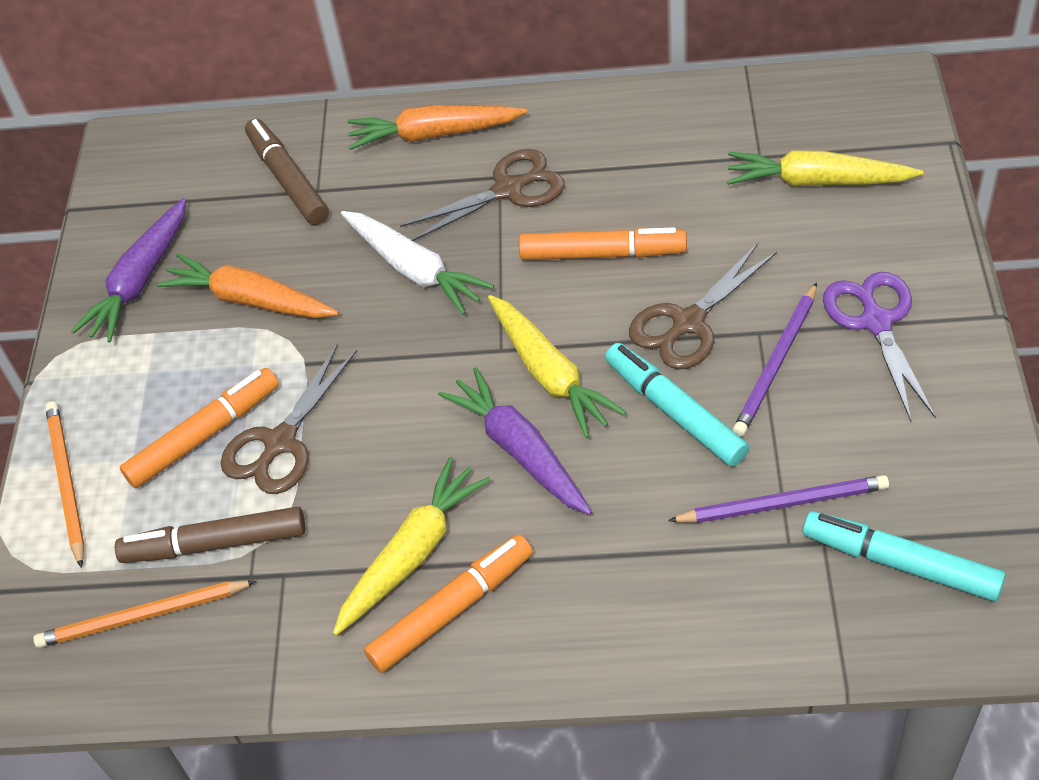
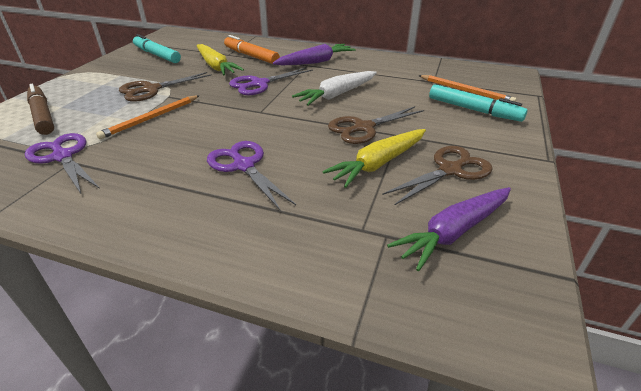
brown marker: 2 -> 1
orange carrot: 2 -> 0
orange marker: 3 -> 1
purple pencil: 2 -> 0
purple scissors: 1 -> 3
yellow carrot: 3 -> 2

